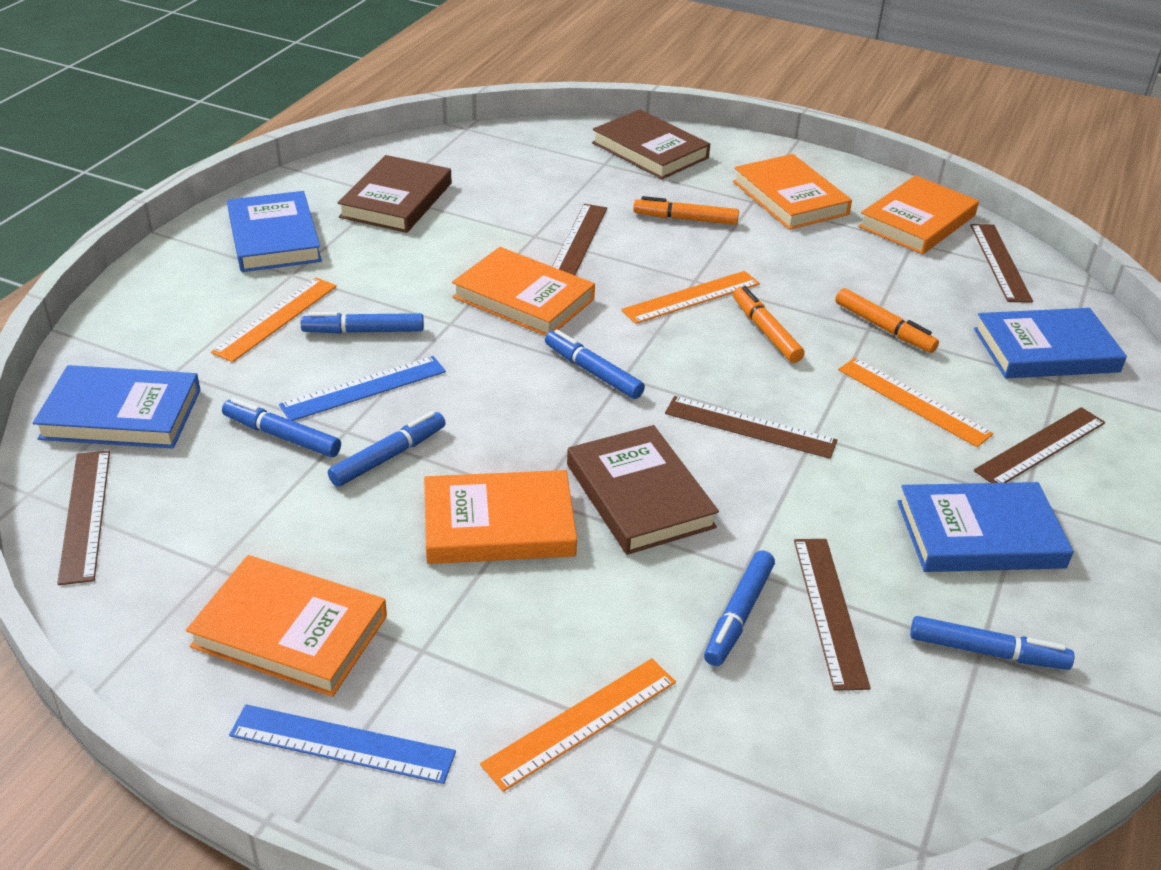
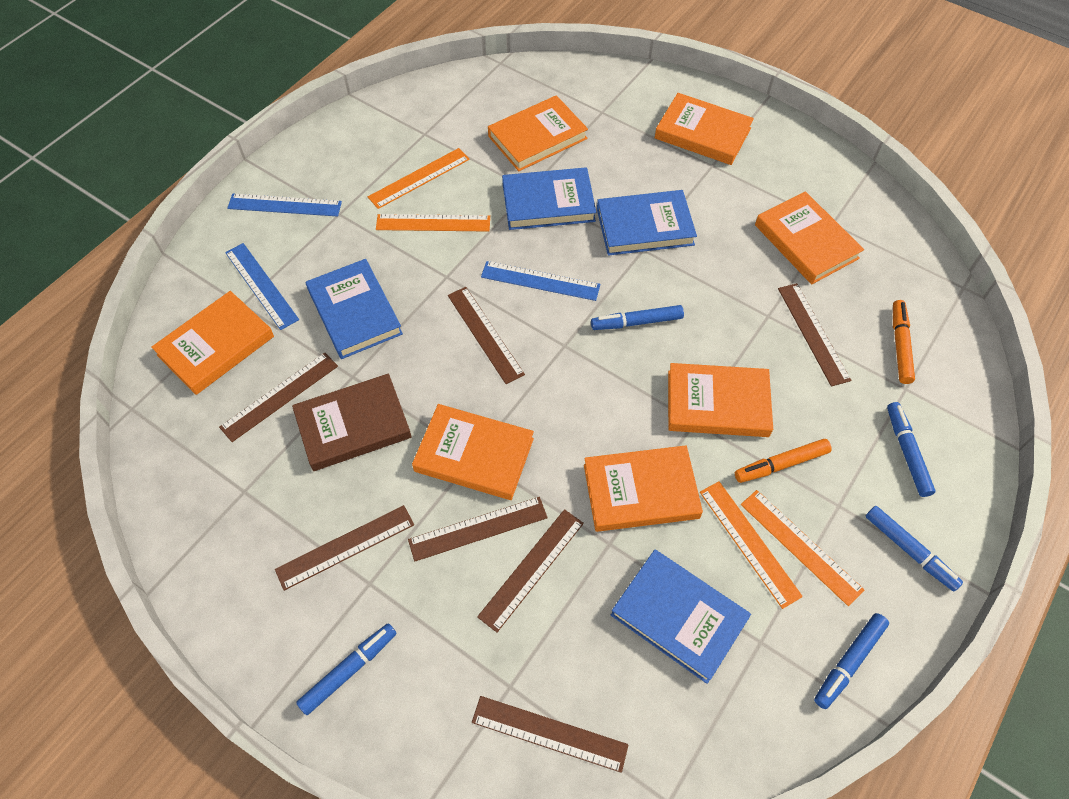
blue marker: 6 -> 5
blue ruler: 2 -> 3
brown book: 3 -> 1
brown ruler: 6 -> 7
orange book: 5 -> 7
orange marker: 3 -> 2

